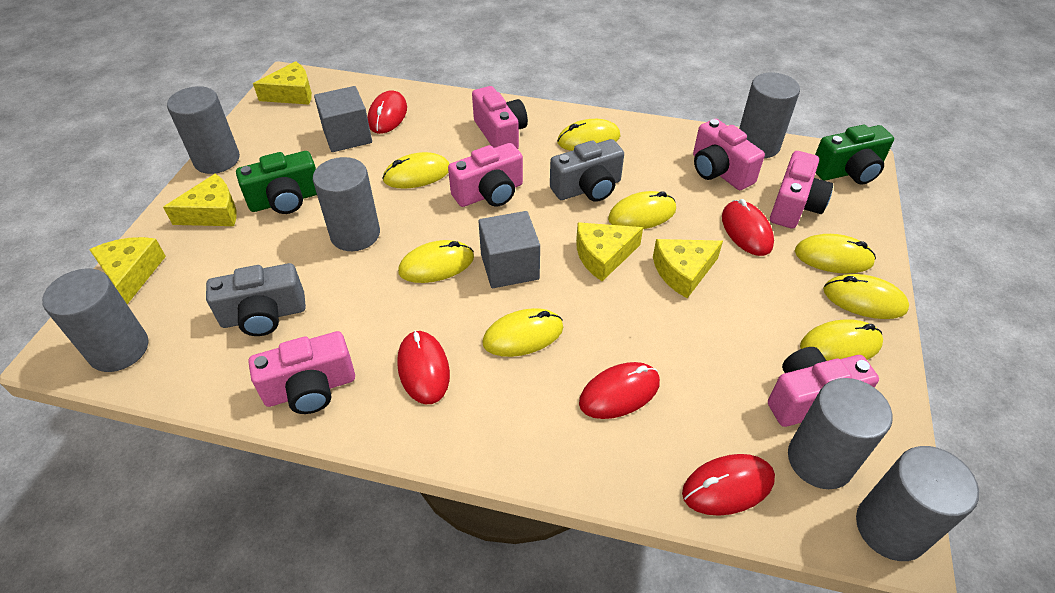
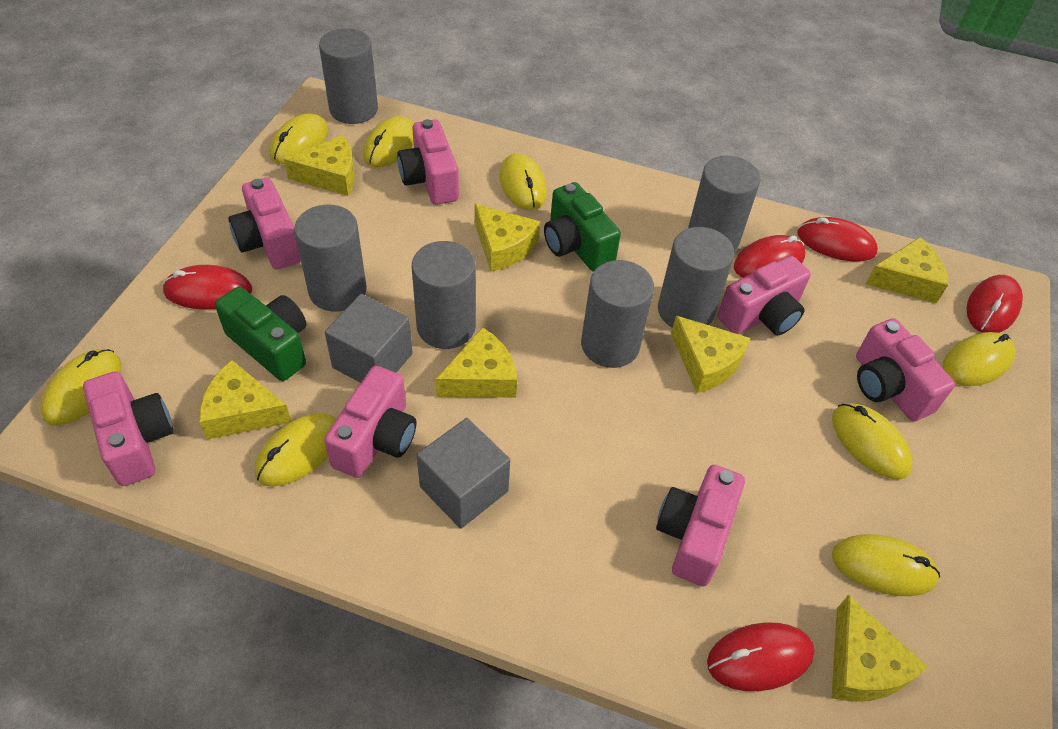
grey camera: 2 -> 0
pink camera: 6 -> 7
yellow cheese: 5 -> 7

